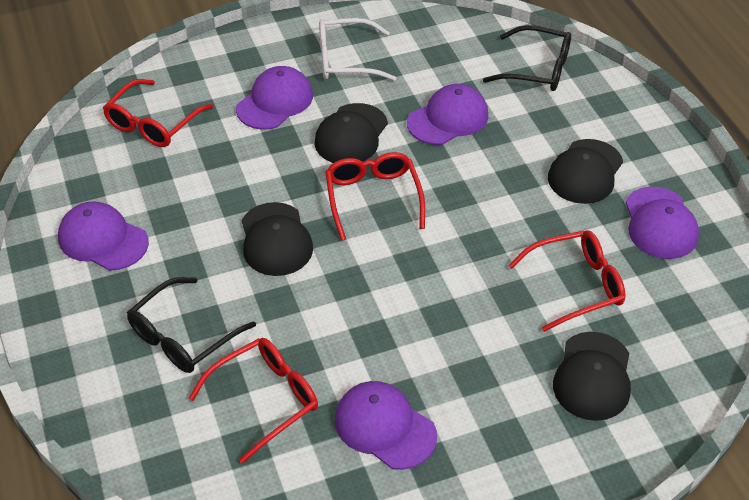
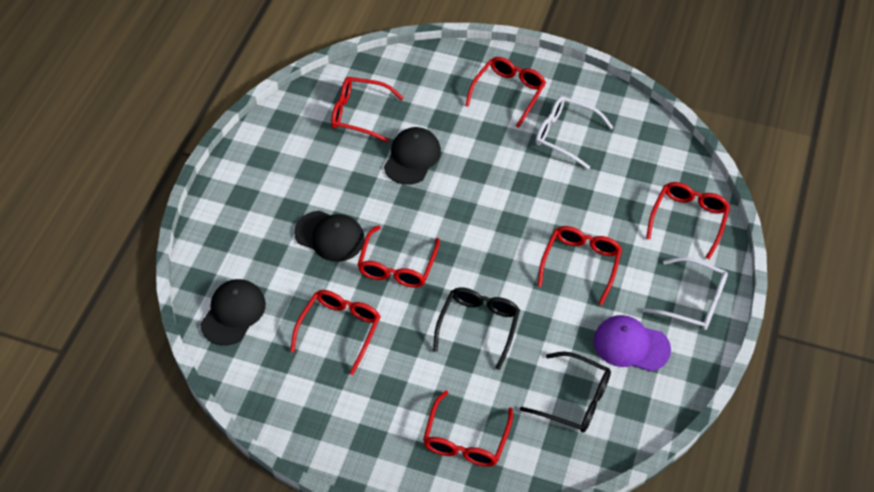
black cap: 4 -> 3
purple cap: 5 -> 1
red glasses: 4 -> 7
white glasses: 1 -> 2

